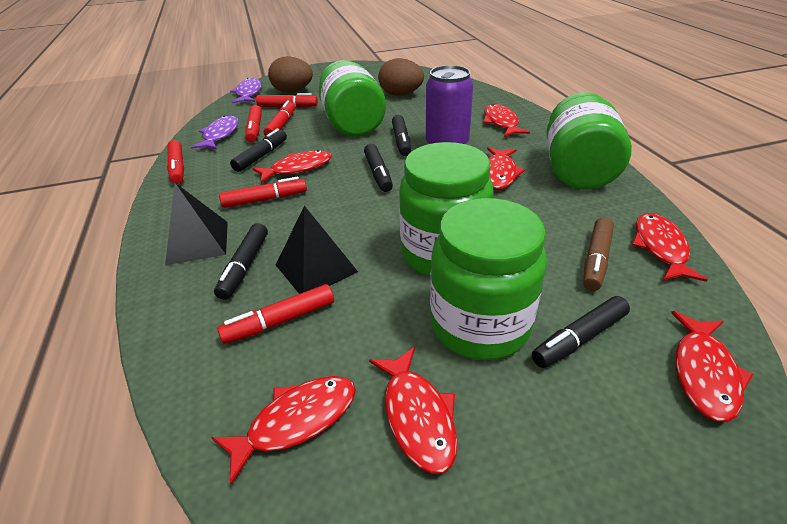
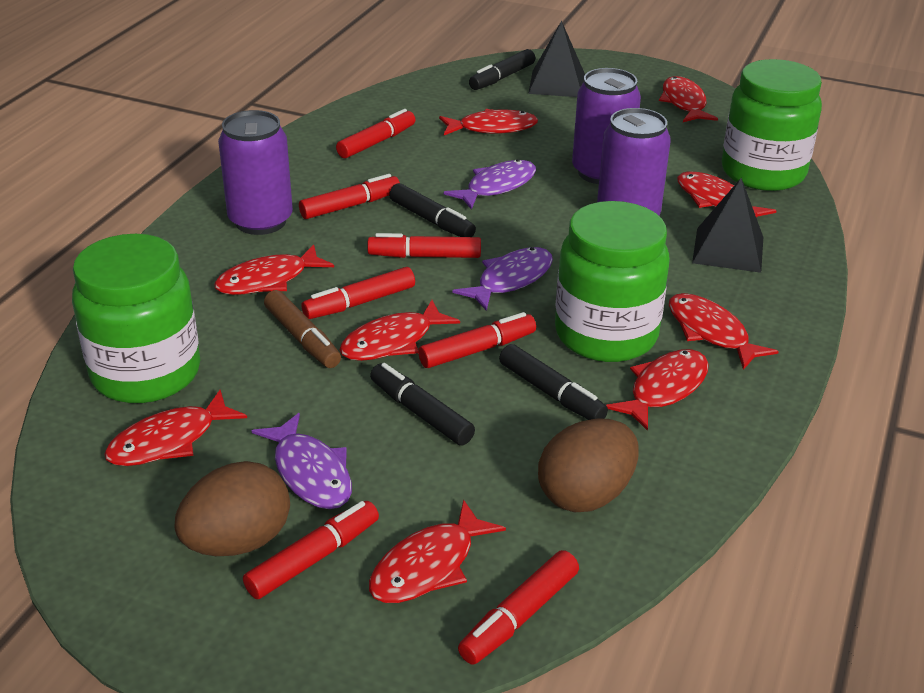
black marker: 5 -> 4
green jar: 4 -> 3
purple can: 1 -> 3
purple fish: 2 -> 3
red fish: 7 -> 9
red marker: 6 -> 7

